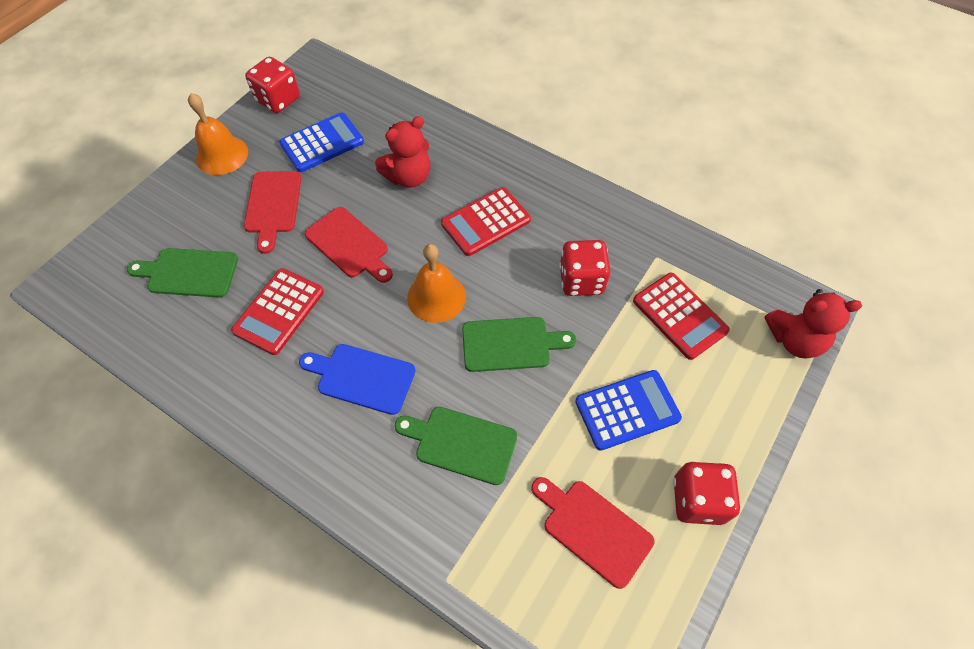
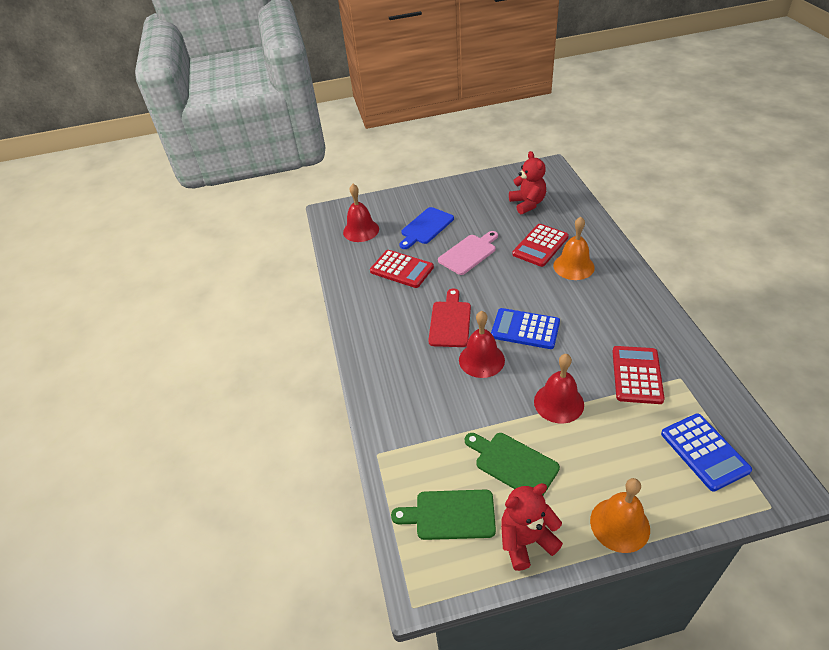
green cutting board: 3 -> 2
pink cutting board: 0 -> 1
red bell: 0 -> 3
red cutting board: 3 -> 1
red dice: 3 -> 0

